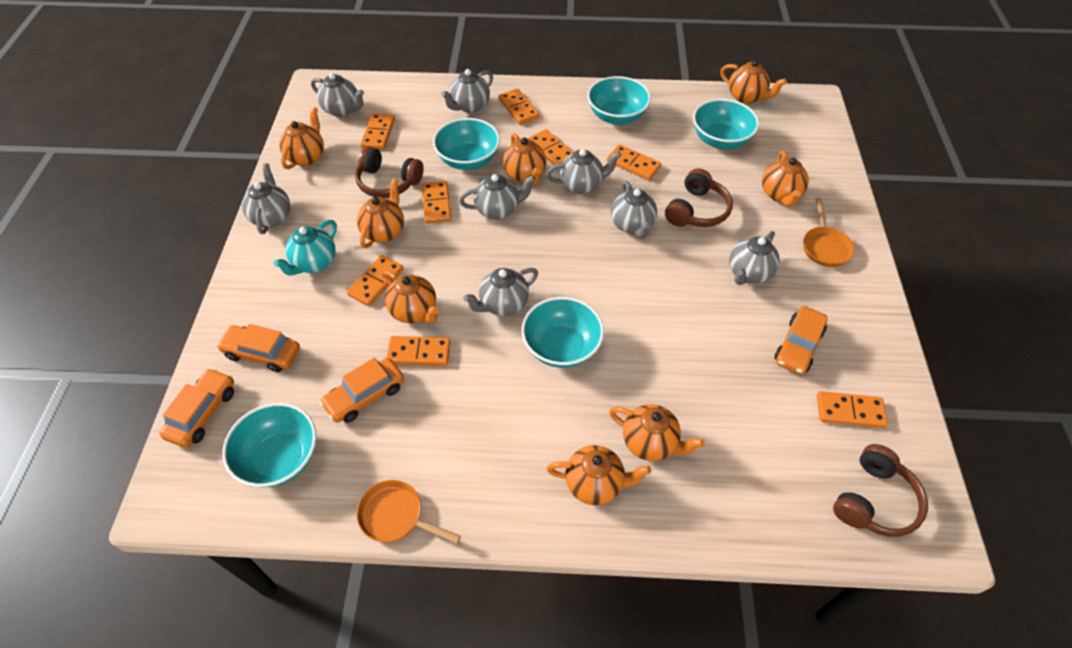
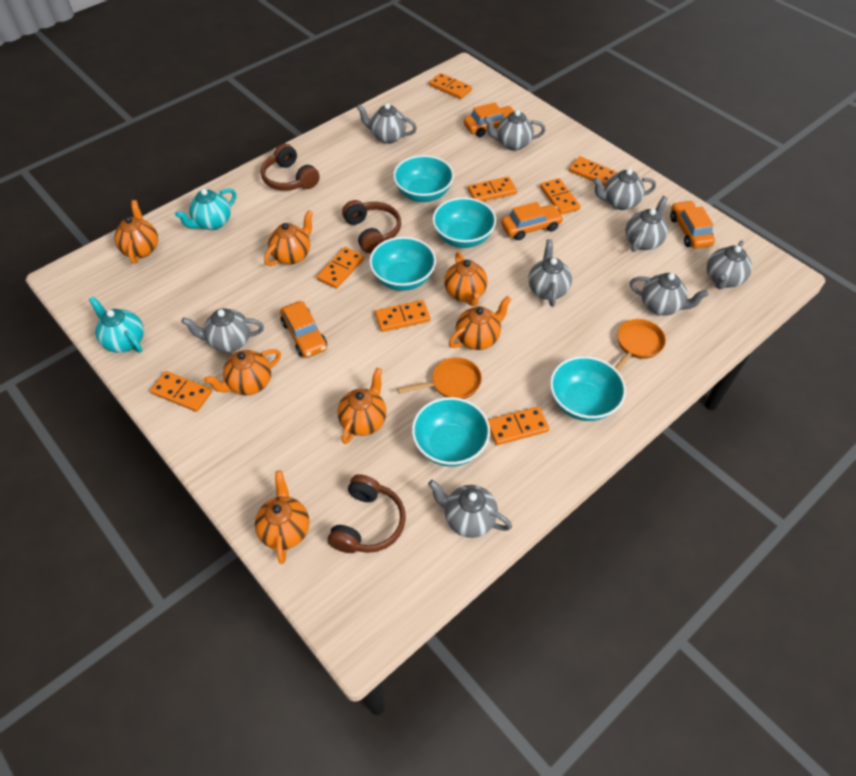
grey teapot: 8 -> 9
orange teapot: 8 -> 7
turquoise teapot: 1 -> 2

